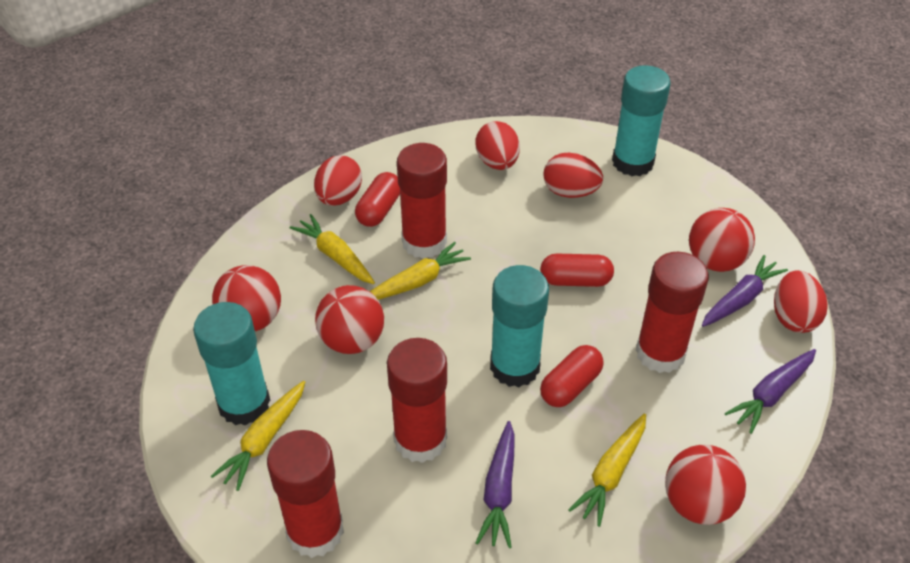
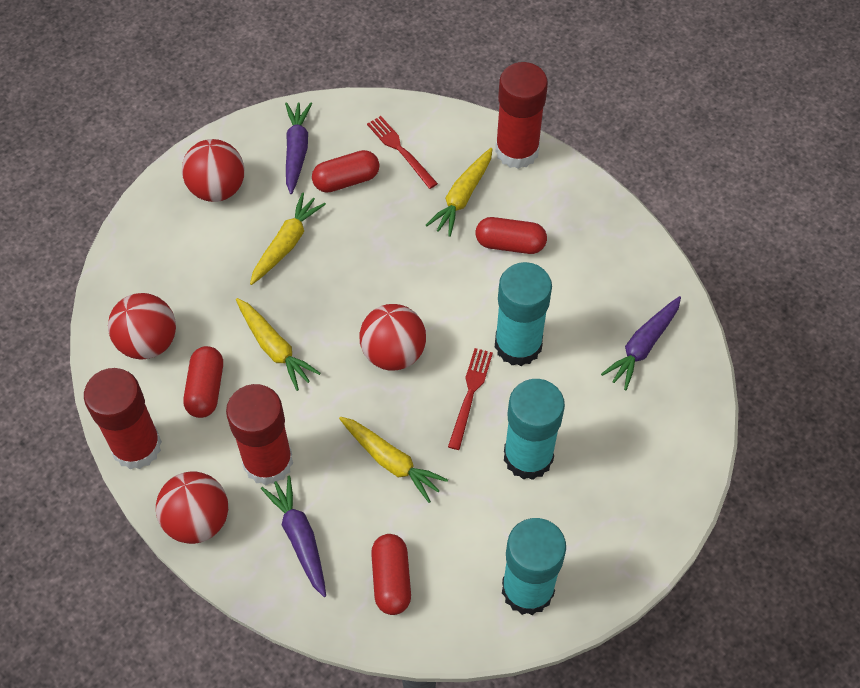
red capsule: 3 -> 4
red egg: 4 -> 0
red fork: 0 -> 2
red glue stick: 4 -> 3

